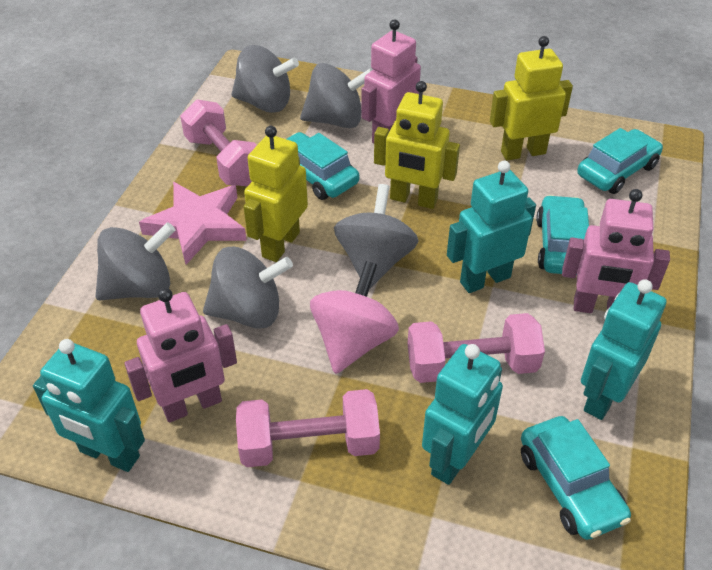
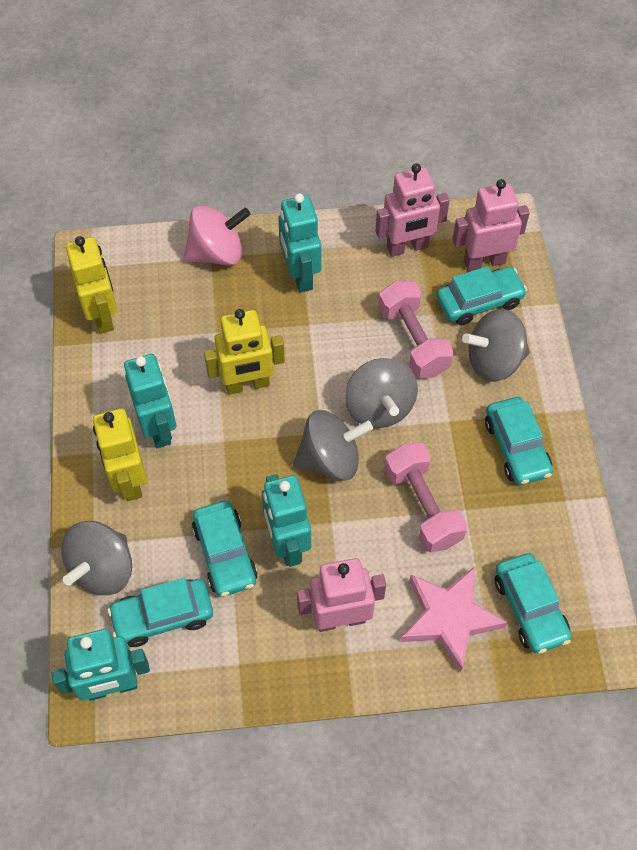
grey spinning top: 5 -> 4
pink dumbbell: 3 -> 2
turquoise car: 4 -> 5

